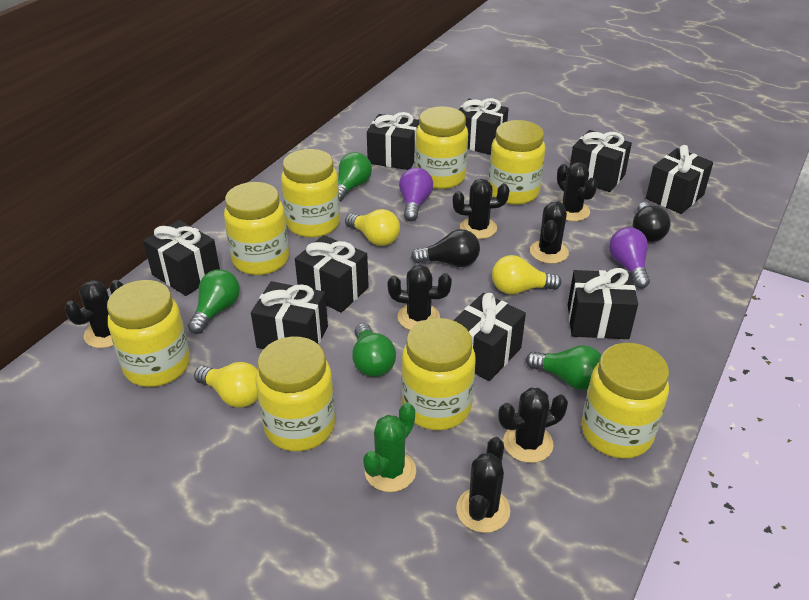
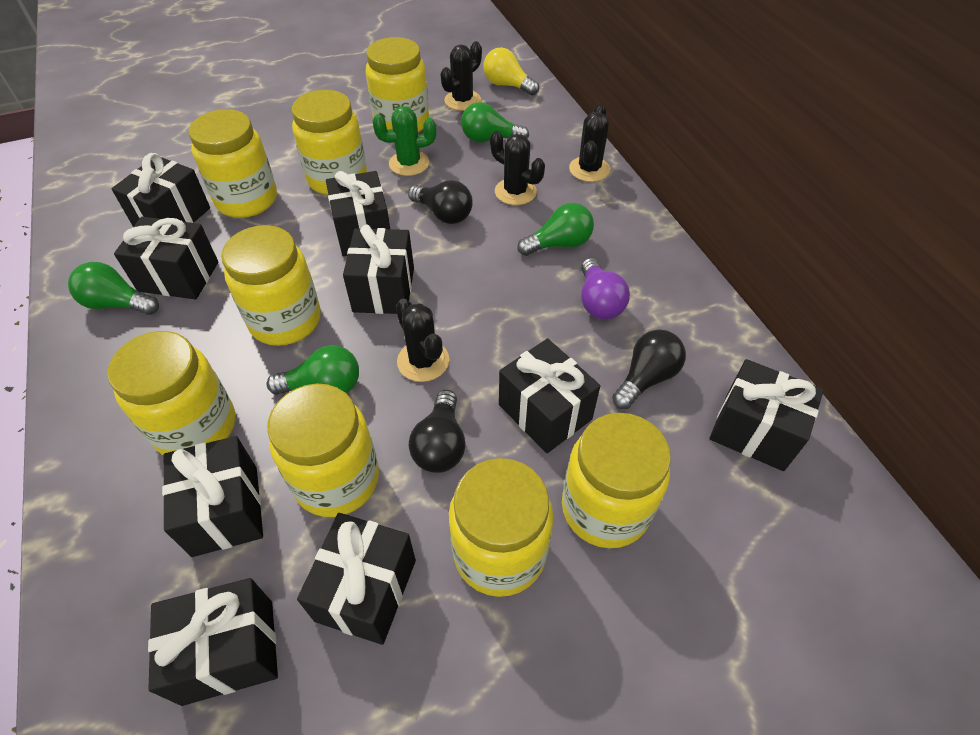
black cactus: 7 -> 4
black light bulb: 2 -> 3
purple light bulb: 2 -> 1
yellow light bulb: 3 -> 1

